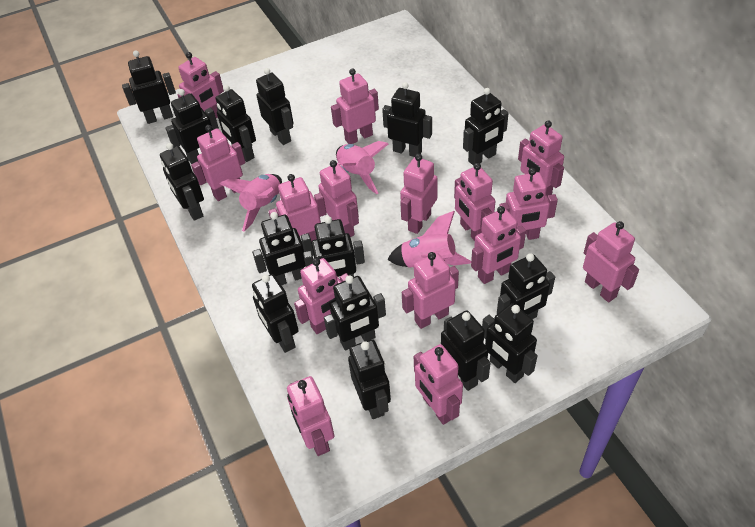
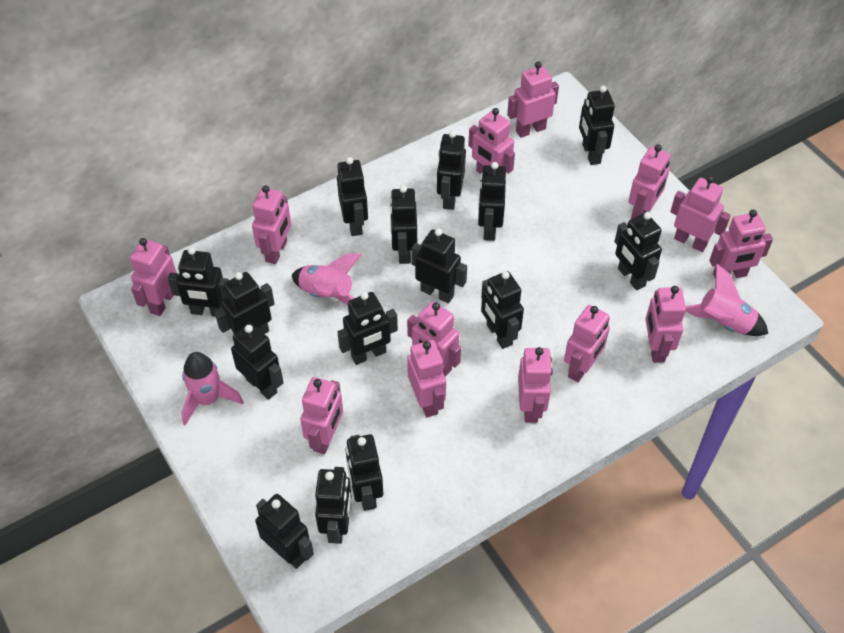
pink robot: 15 -> 13

